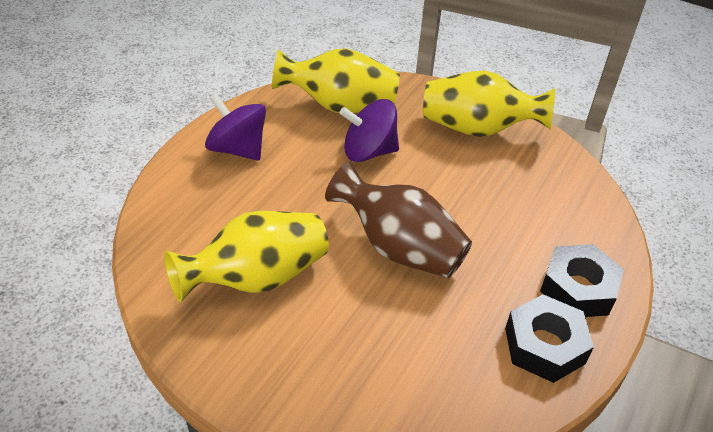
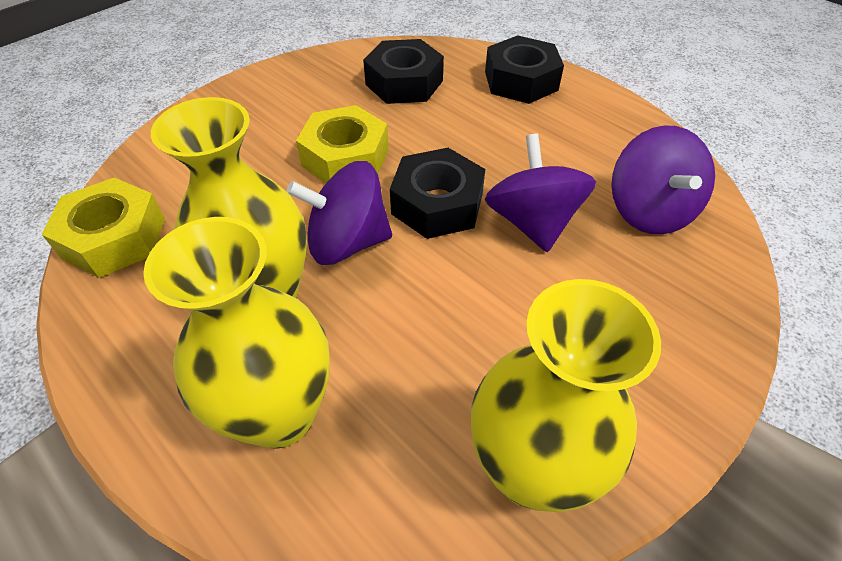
black nut: 2 -> 3
brown vase: 1 -> 0
purple spinning top: 2 -> 3
yellow nut: 0 -> 2

